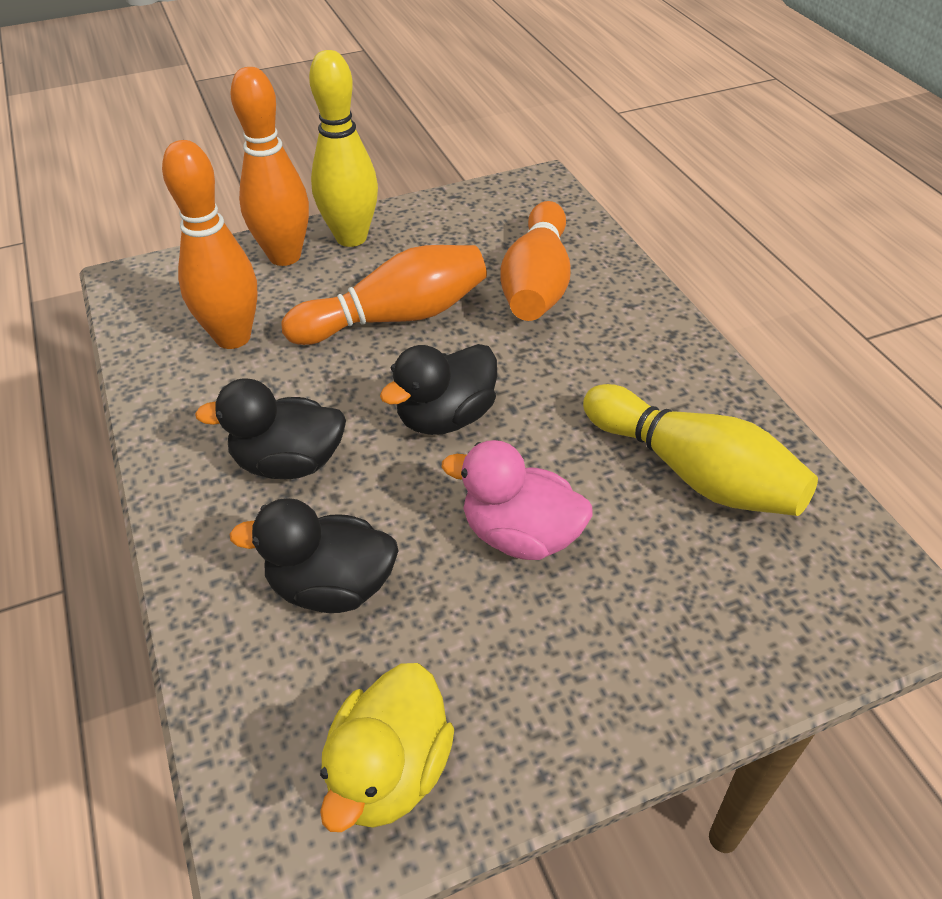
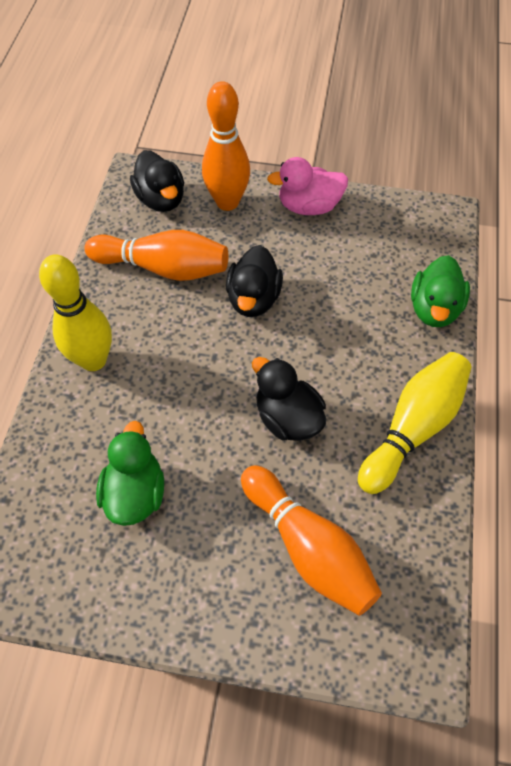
green duck: 0 -> 2
orange bowling pin: 4 -> 3
yellow duck: 1 -> 0

